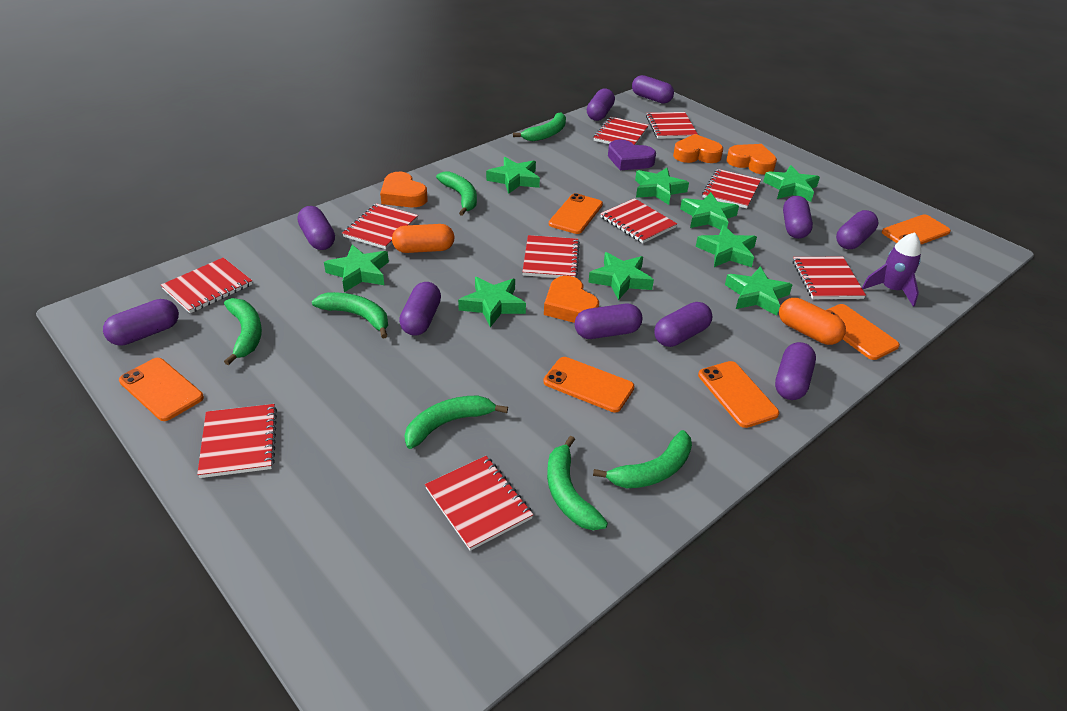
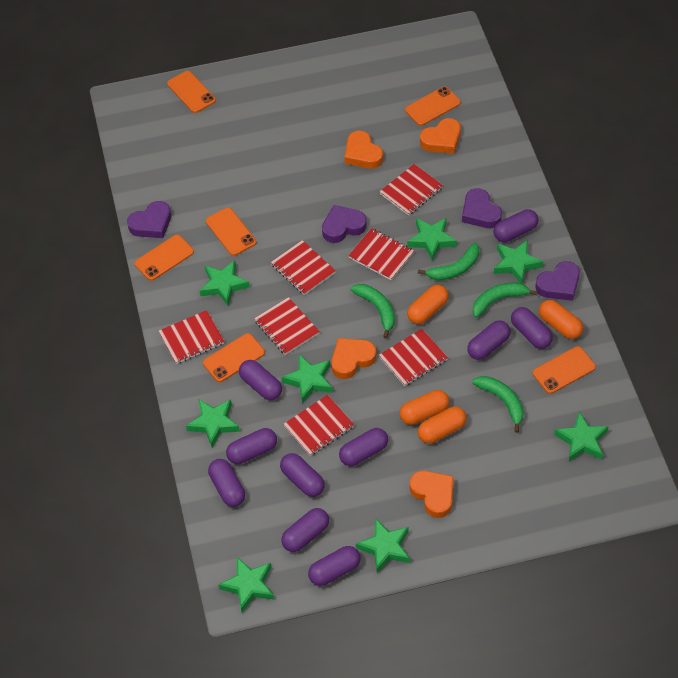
green banana: 7 -> 4
green star: 9 -> 8
orange capsule: 2 -> 4
purple heart: 1 -> 4
purple rocket: 1 -> 0
red notebook: 10 -> 7

